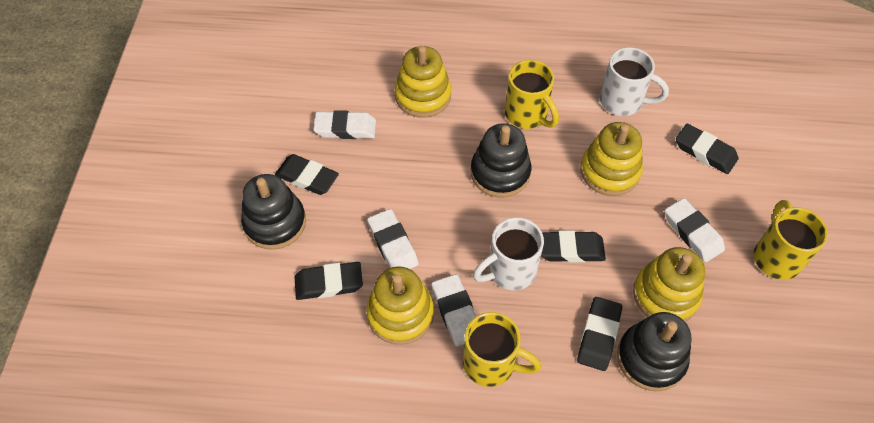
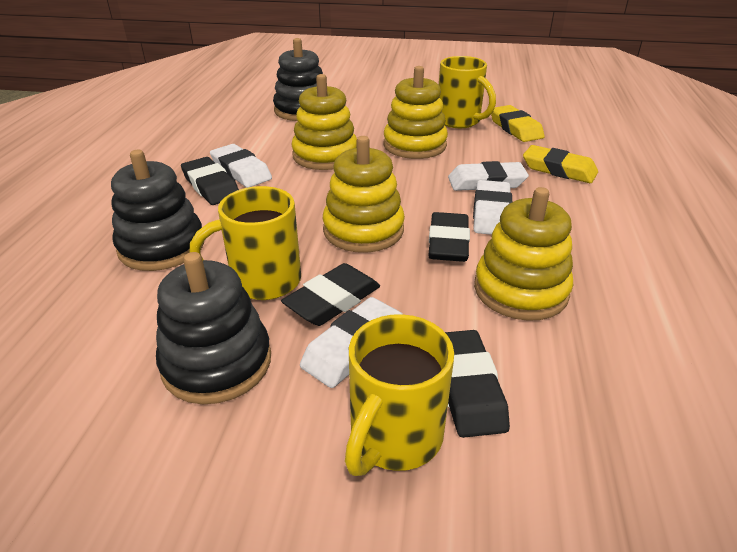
black eraser: 5 -> 4
white mug: 2 -> 0
yellow eraser: 0 -> 2

